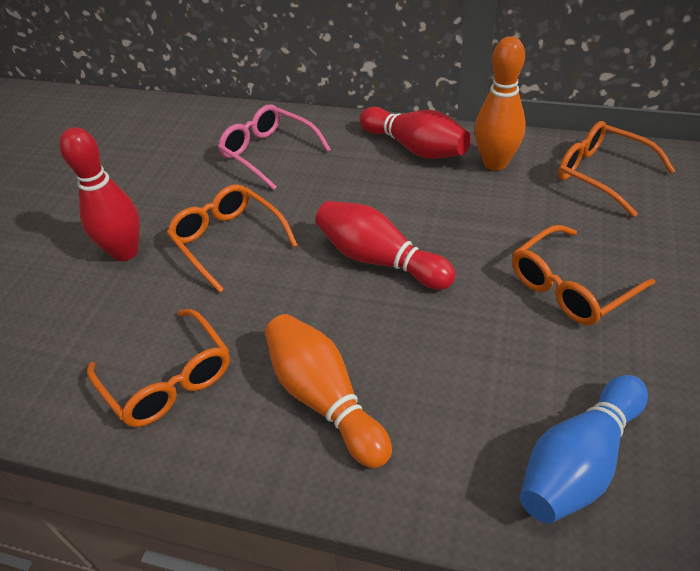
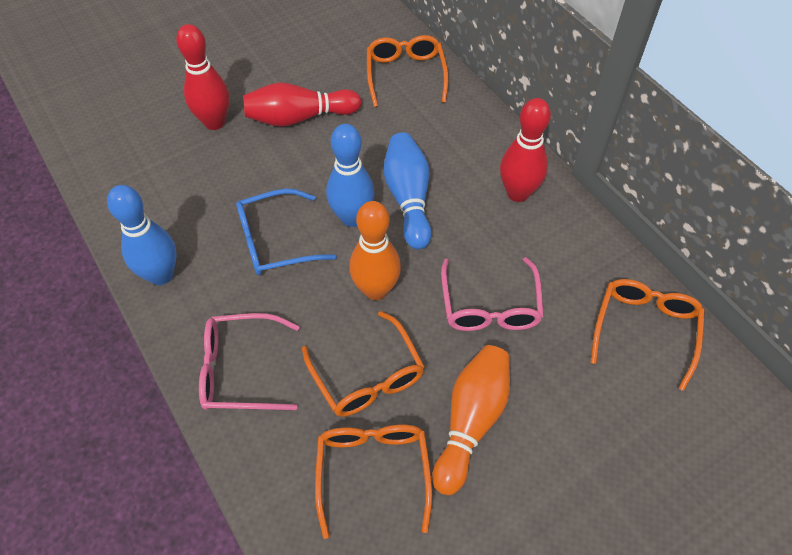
blue bowling pin: 1 -> 3
blue glasses: 0 -> 1
pink glasses: 1 -> 2

